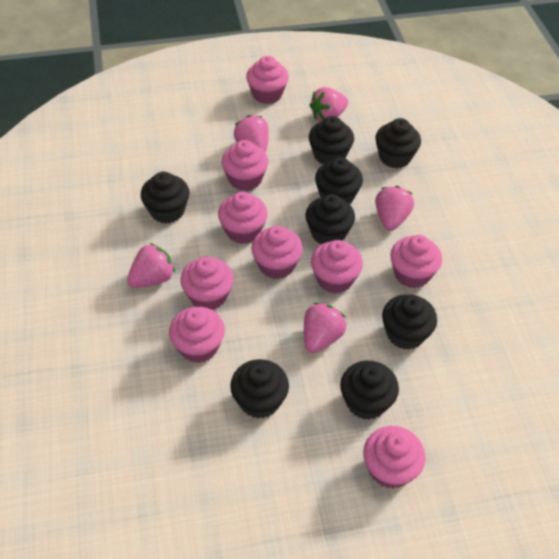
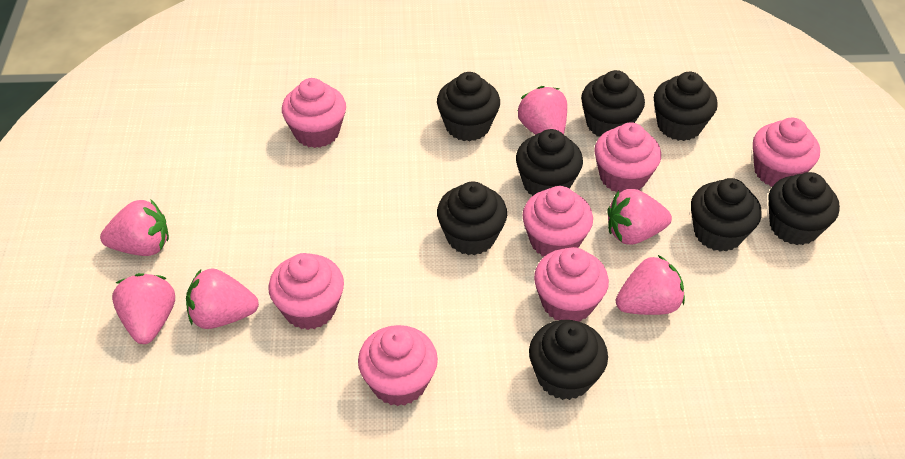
pink cupcake: 9 -> 7
pink strawberry: 5 -> 6

